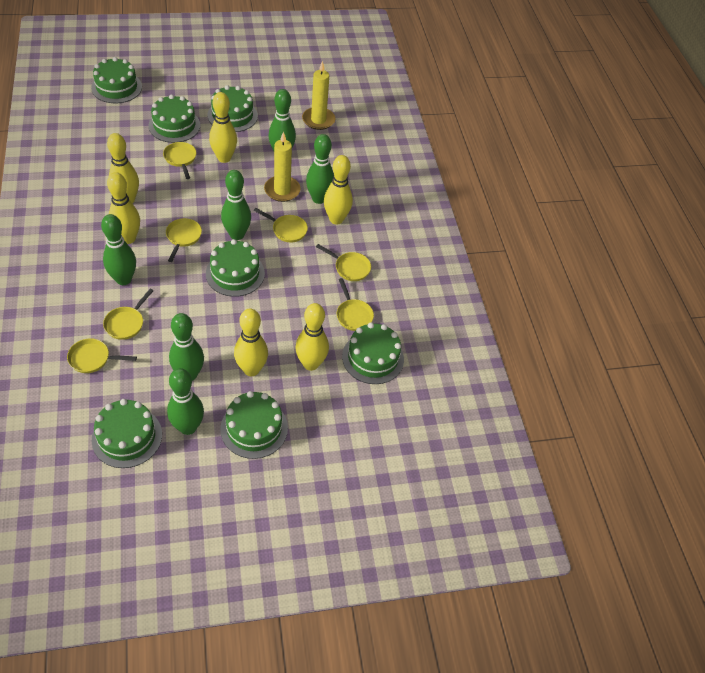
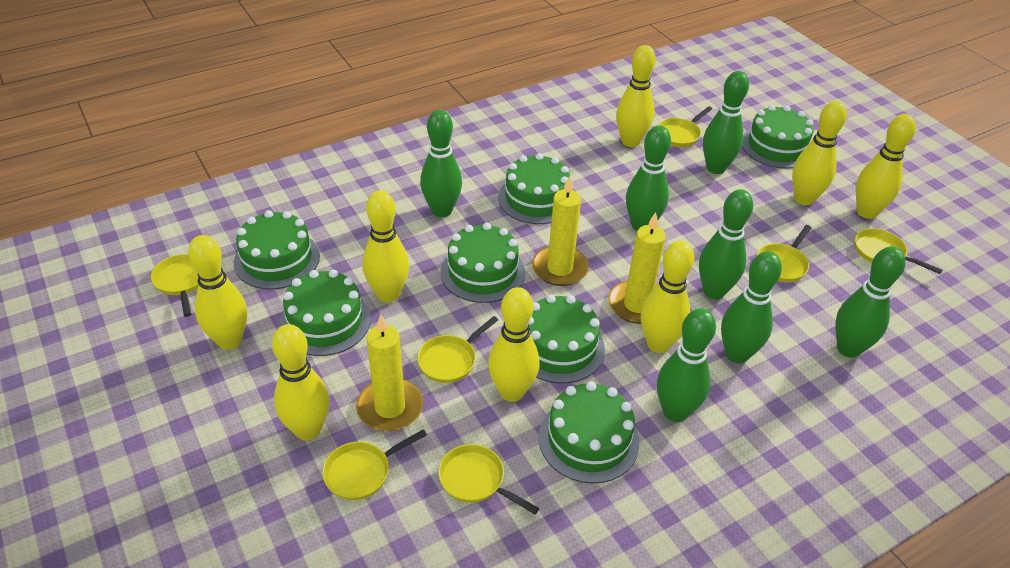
green bowling pin: 6 -> 7
yellow bowling pin: 6 -> 8
yellow candle: 2 -> 3

